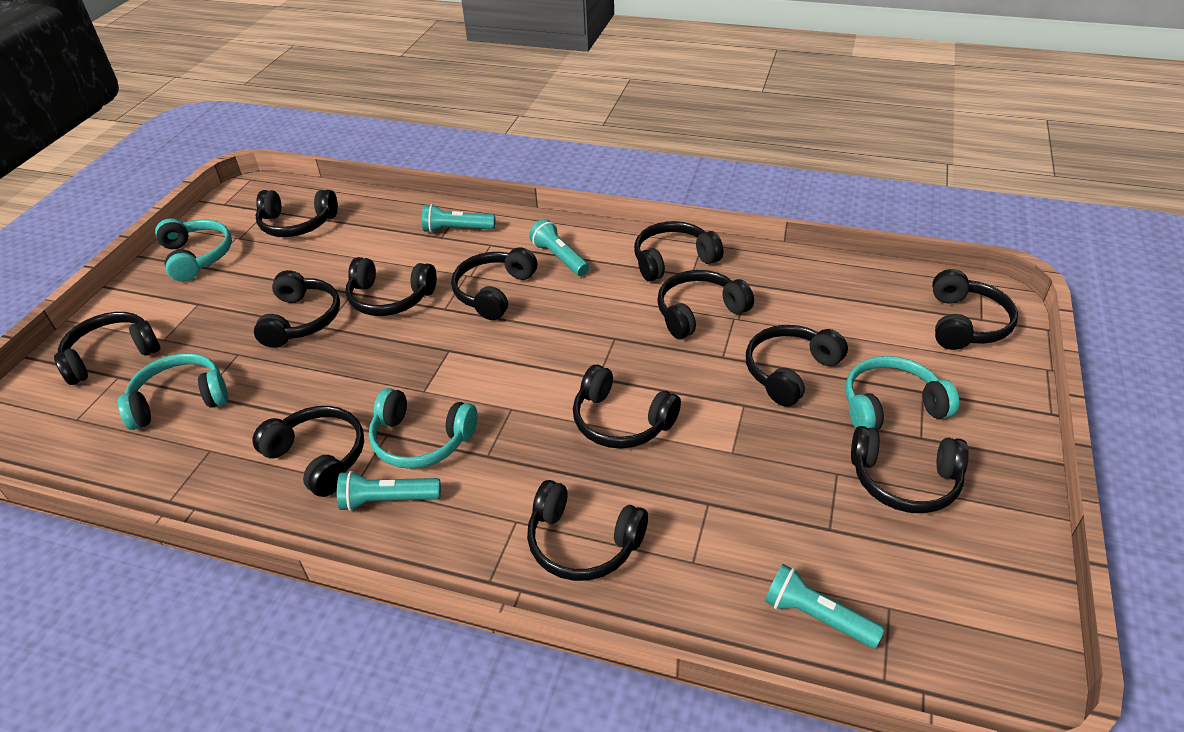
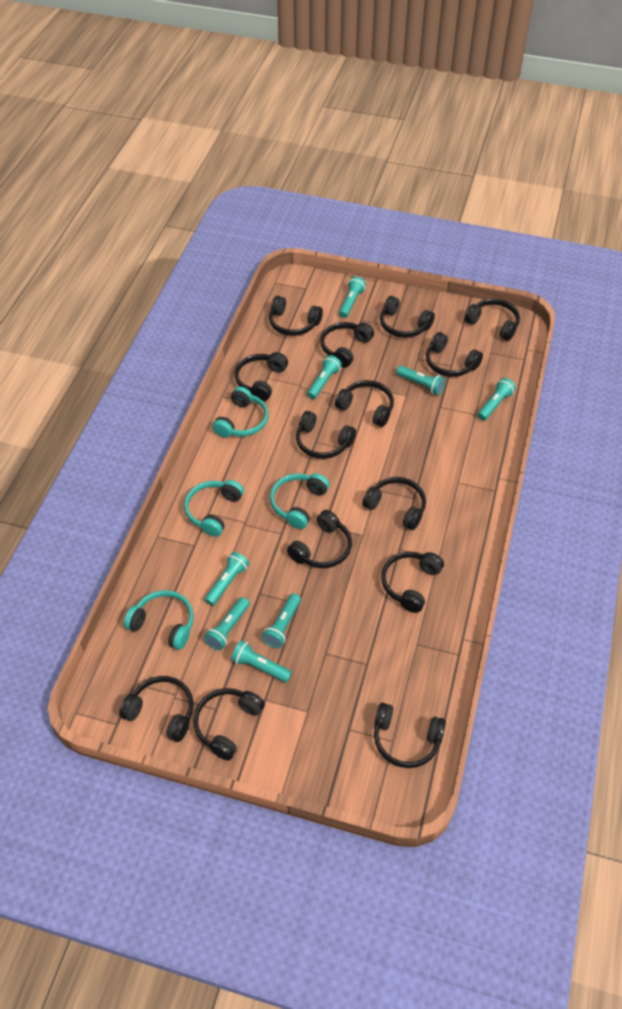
black headphones: 13 -> 14
turquoise flashlight: 4 -> 8

